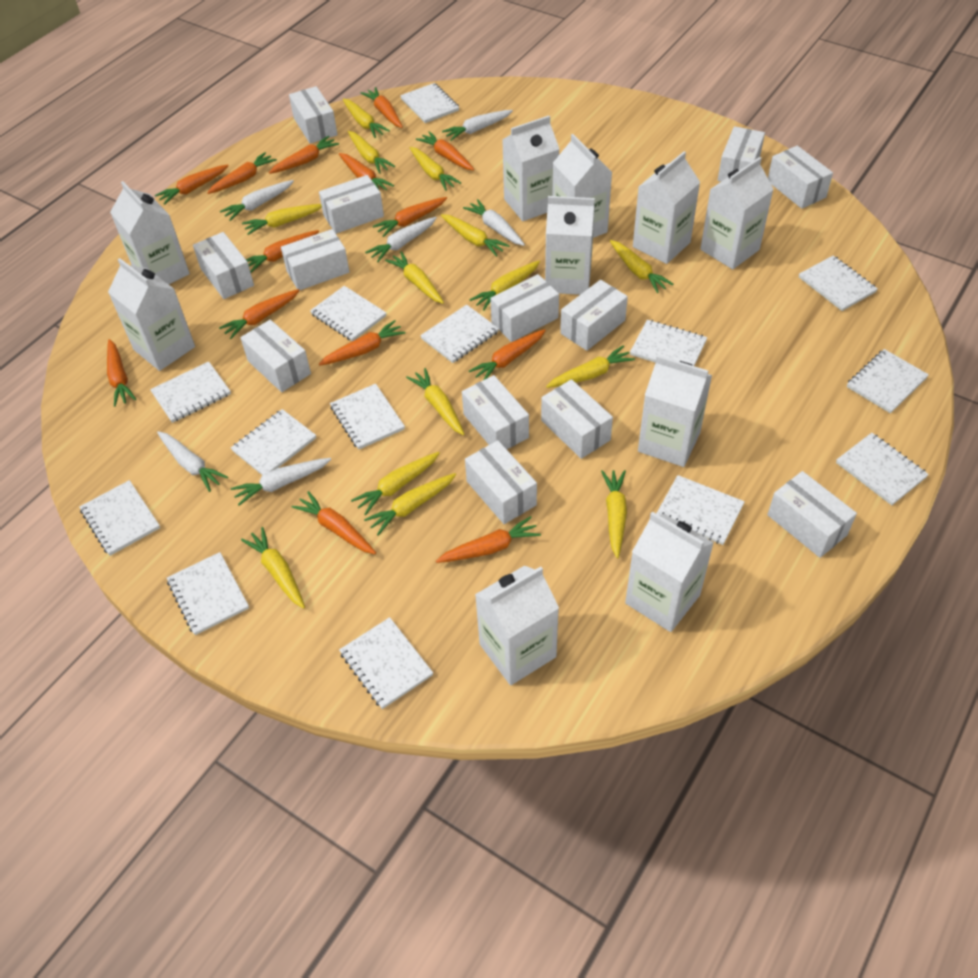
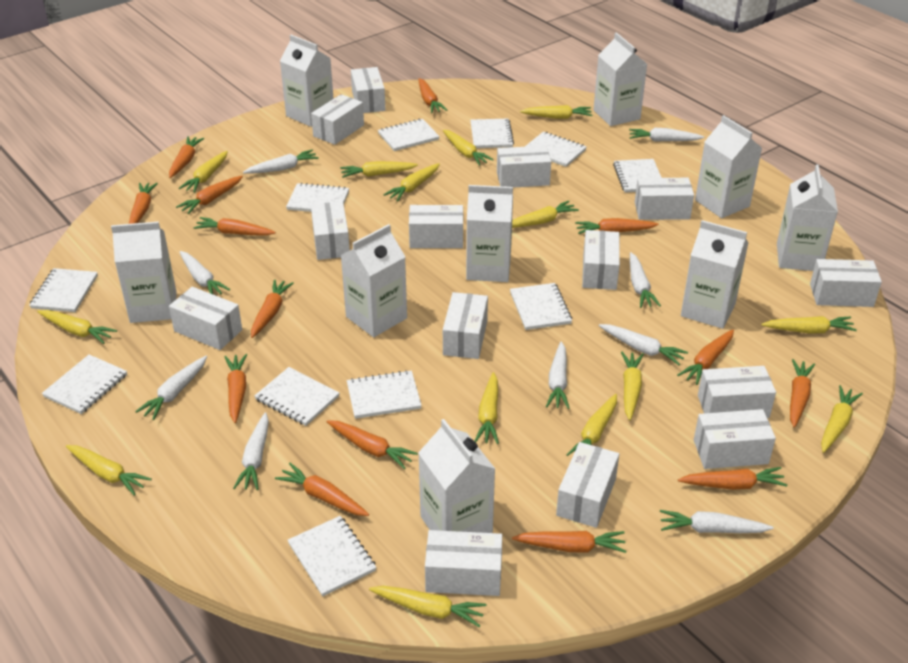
white box: 13 -> 14
white carrot: 6 -> 9
white carton: 10 -> 9
white notebook: 14 -> 11

